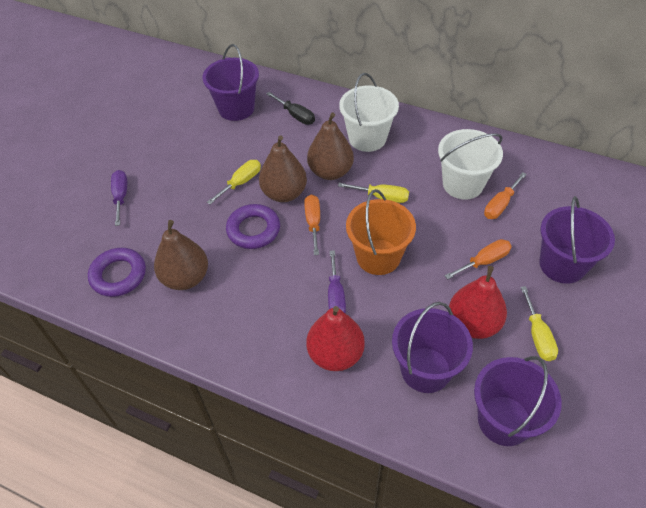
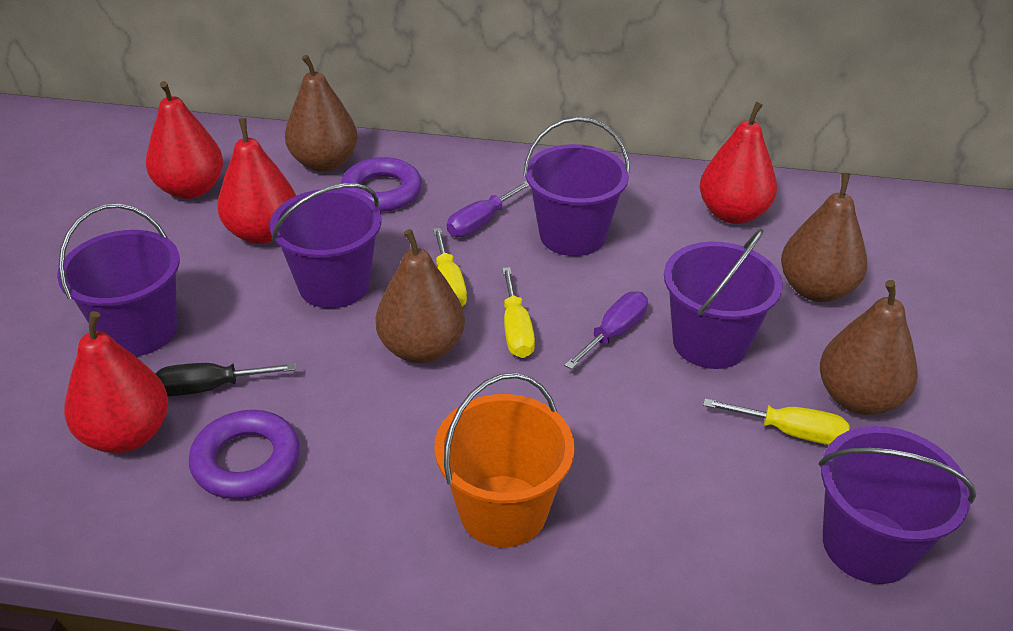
brown pear: 3 -> 4
orange screwdriver: 3 -> 0
purple bucket: 4 -> 5
red pear: 2 -> 4
white bucket: 2 -> 0

